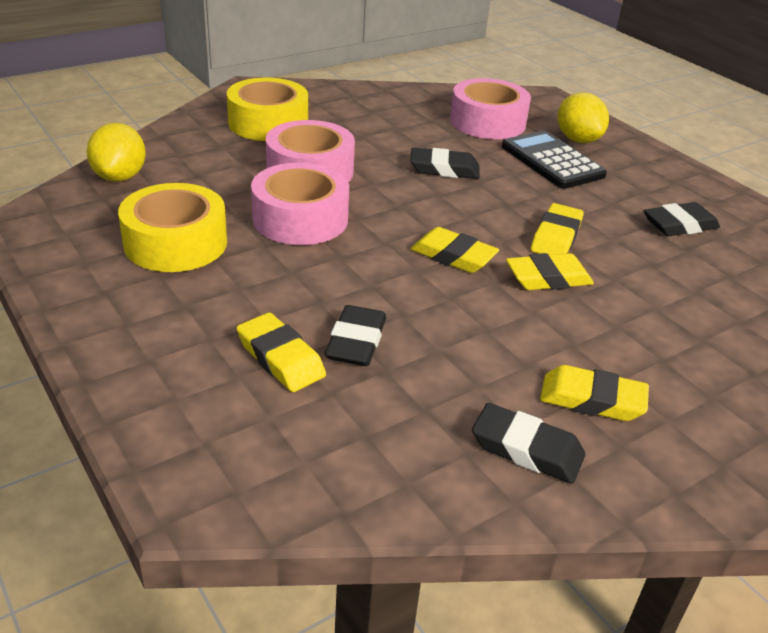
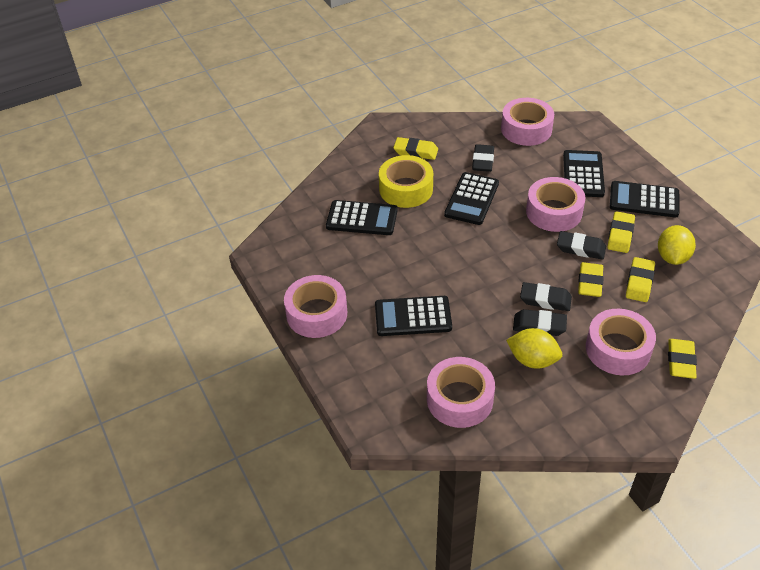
black calculator: 1 -> 5
pink tape: 3 -> 5
yellow tape: 2 -> 1

